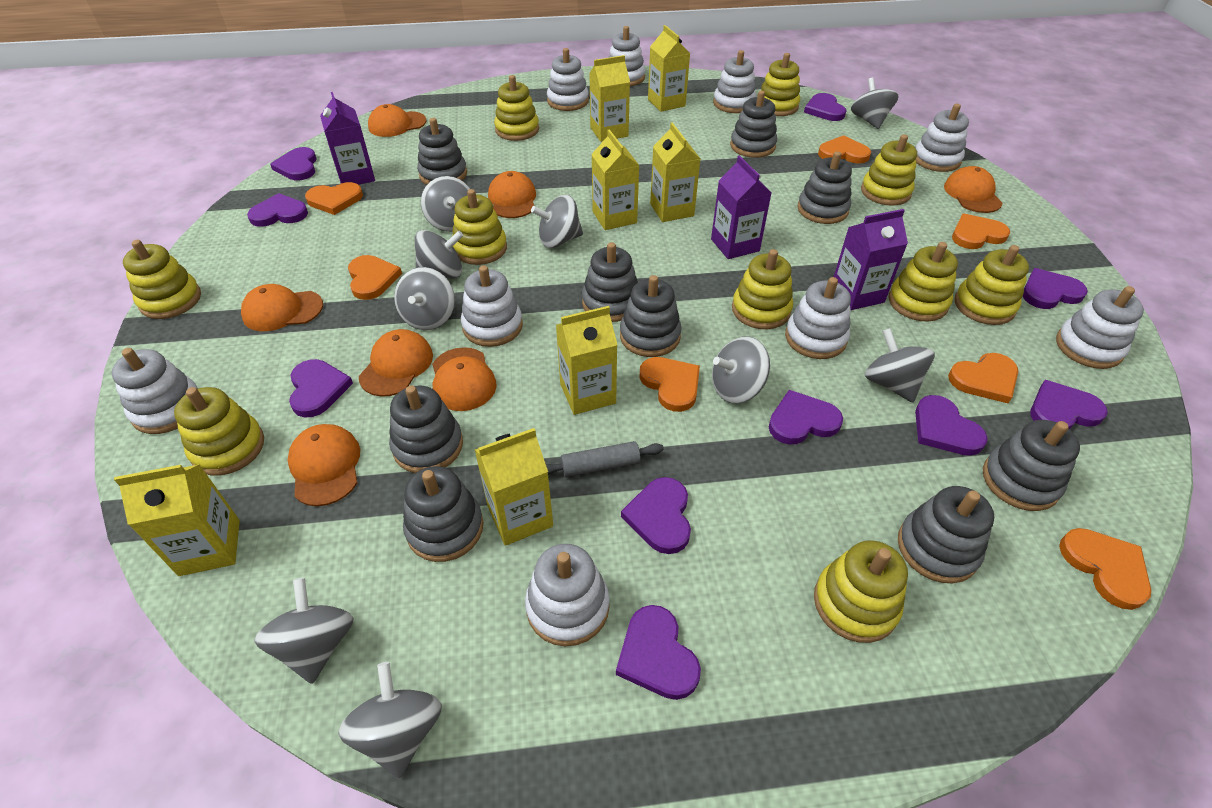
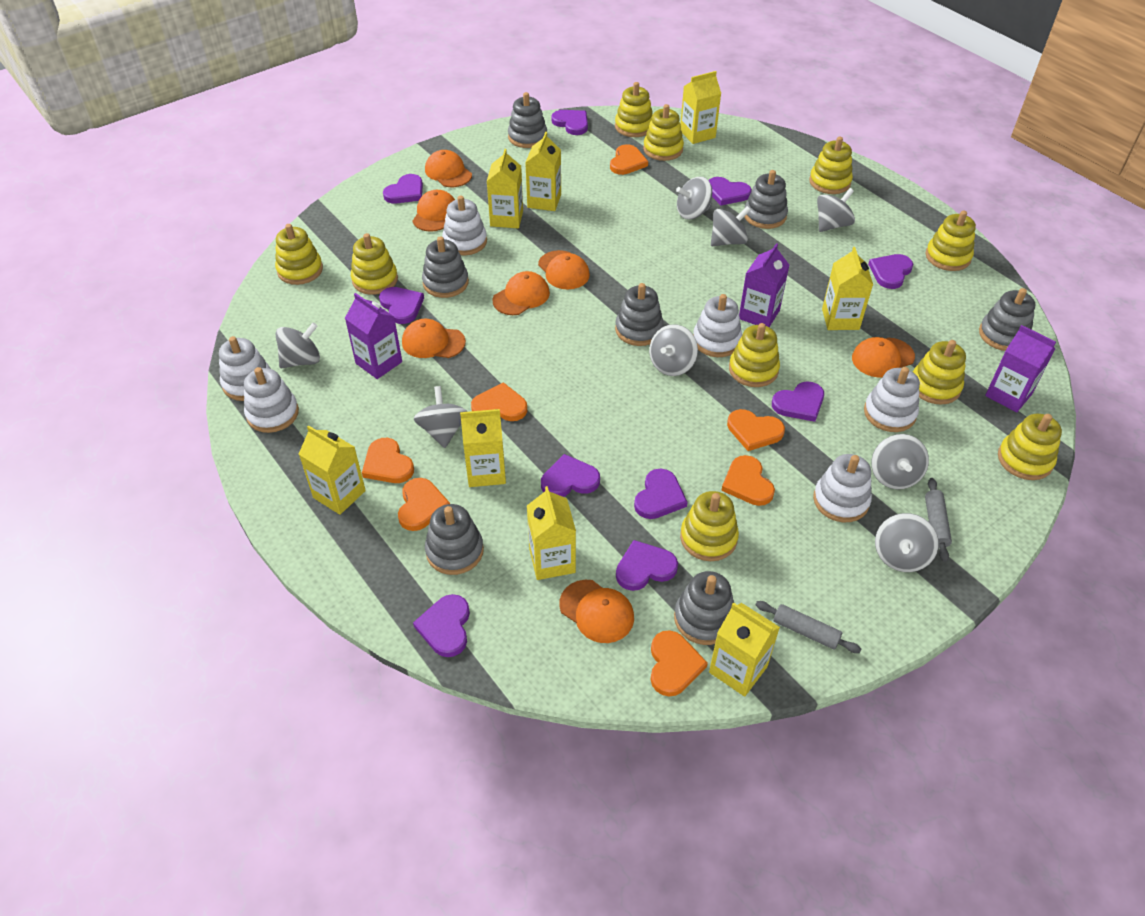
grey rolling pin: 1 -> 2
grey spinning top: 9 -> 8
grey stacking toy: 9 -> 7
white stacking toy: 9 -> 6
yellow carton: 7 -> 8

